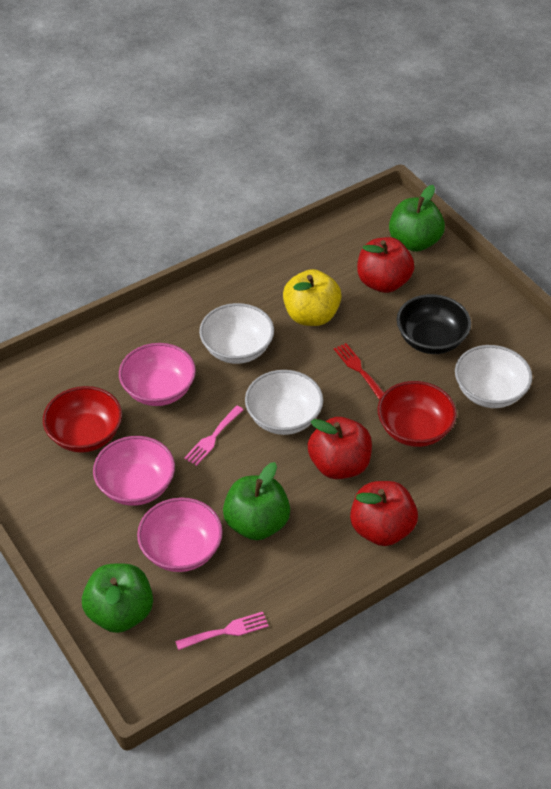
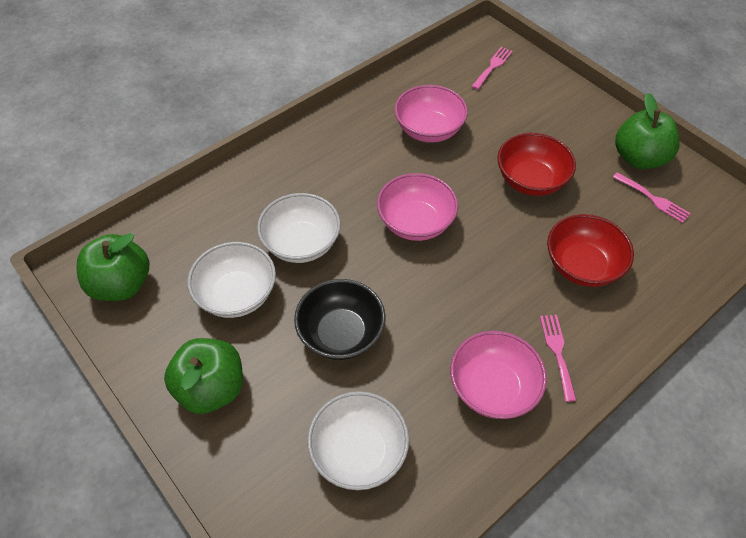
pink fork: 2 -> 3
red apple: 3 -> 0
red fork: 1 -> 0
yellow apple: 1 -> 0

